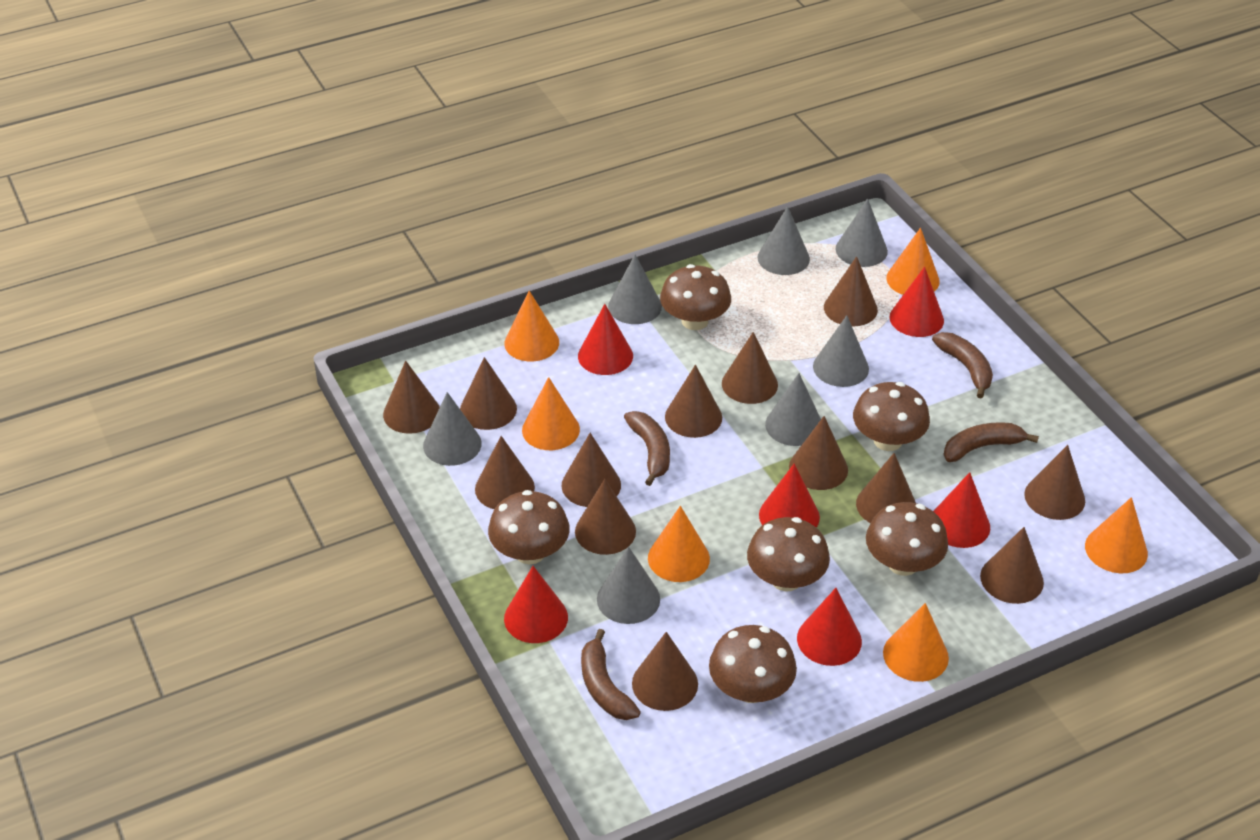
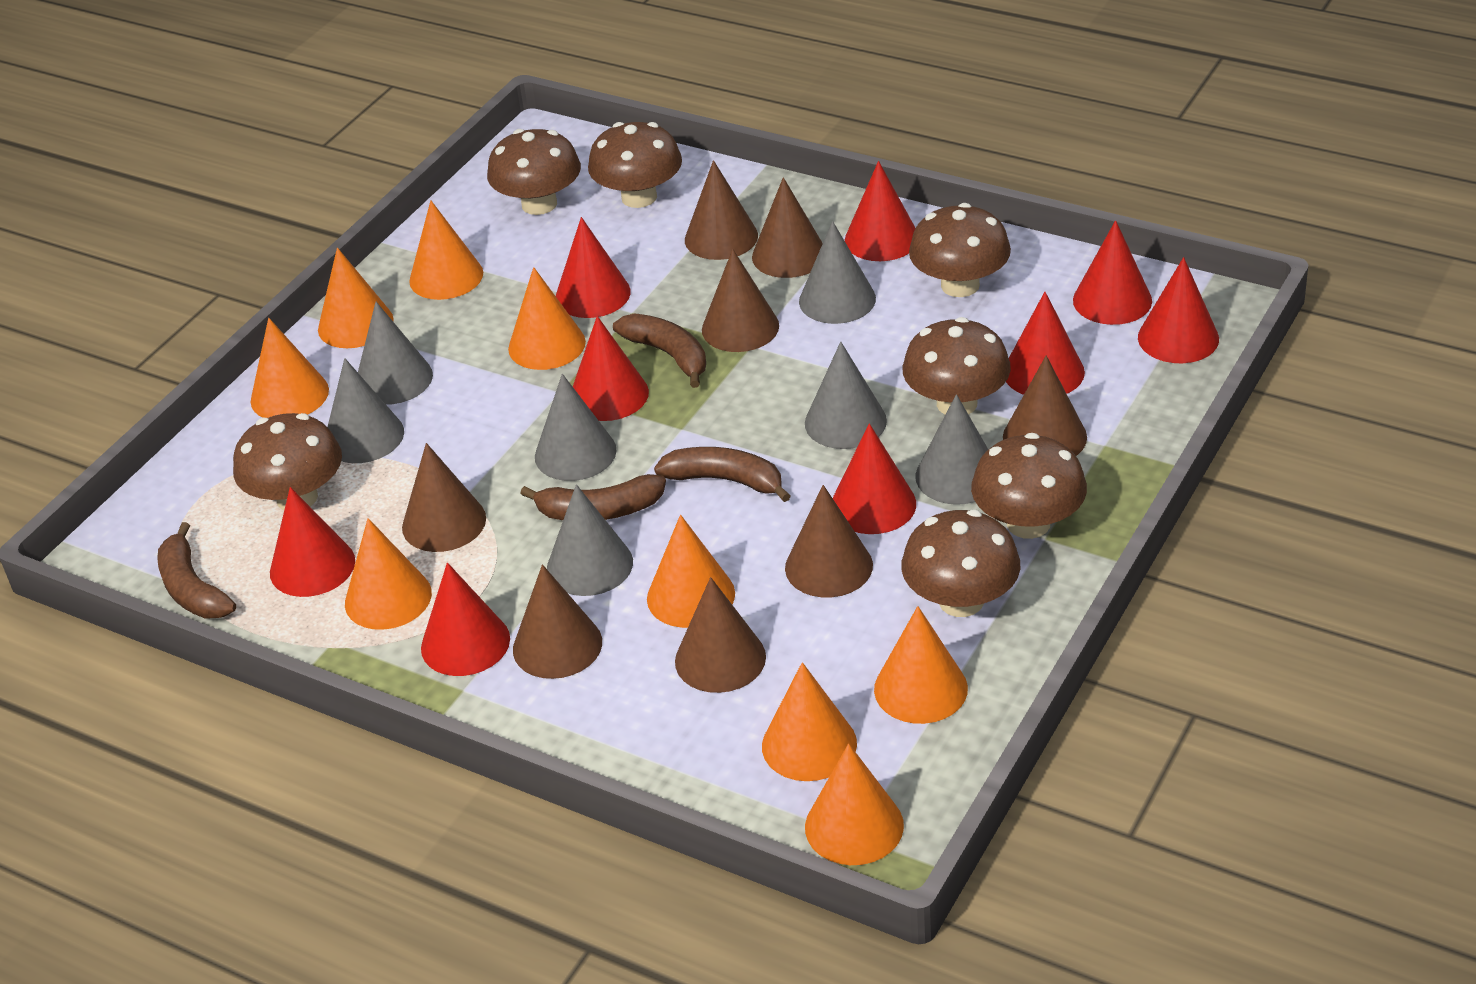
brown cone: 13 -> 8
brown mushroom: 6 -> 7
orange cone: 6 -> 9
red cone: 6 -> 9

